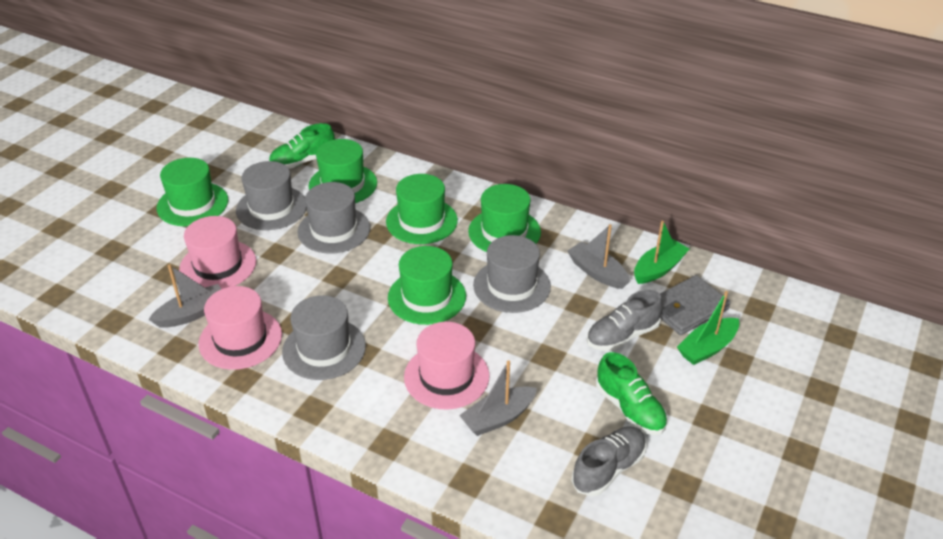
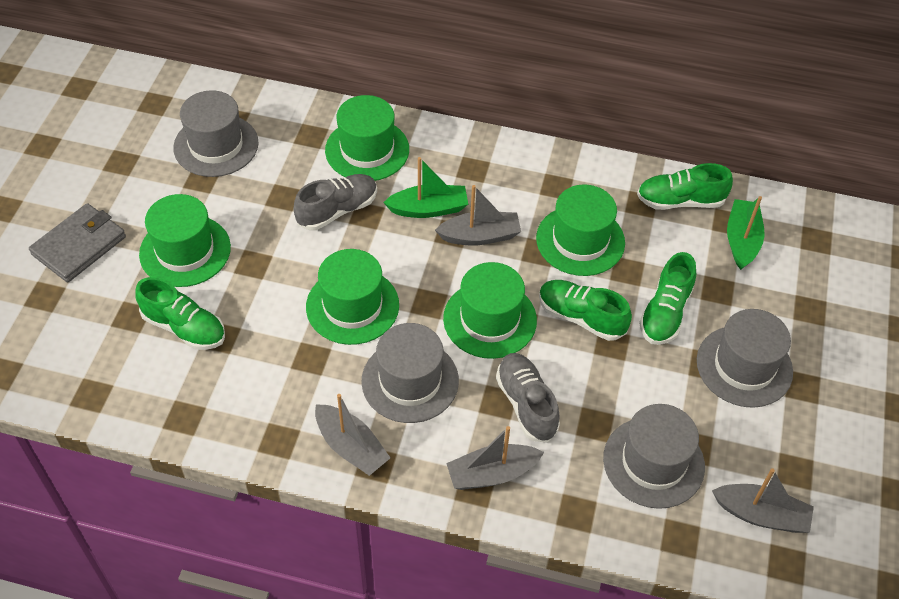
green shoe: 2 -> 4
grey boat: 3 -> 4
pink hat: 3 -> 0

